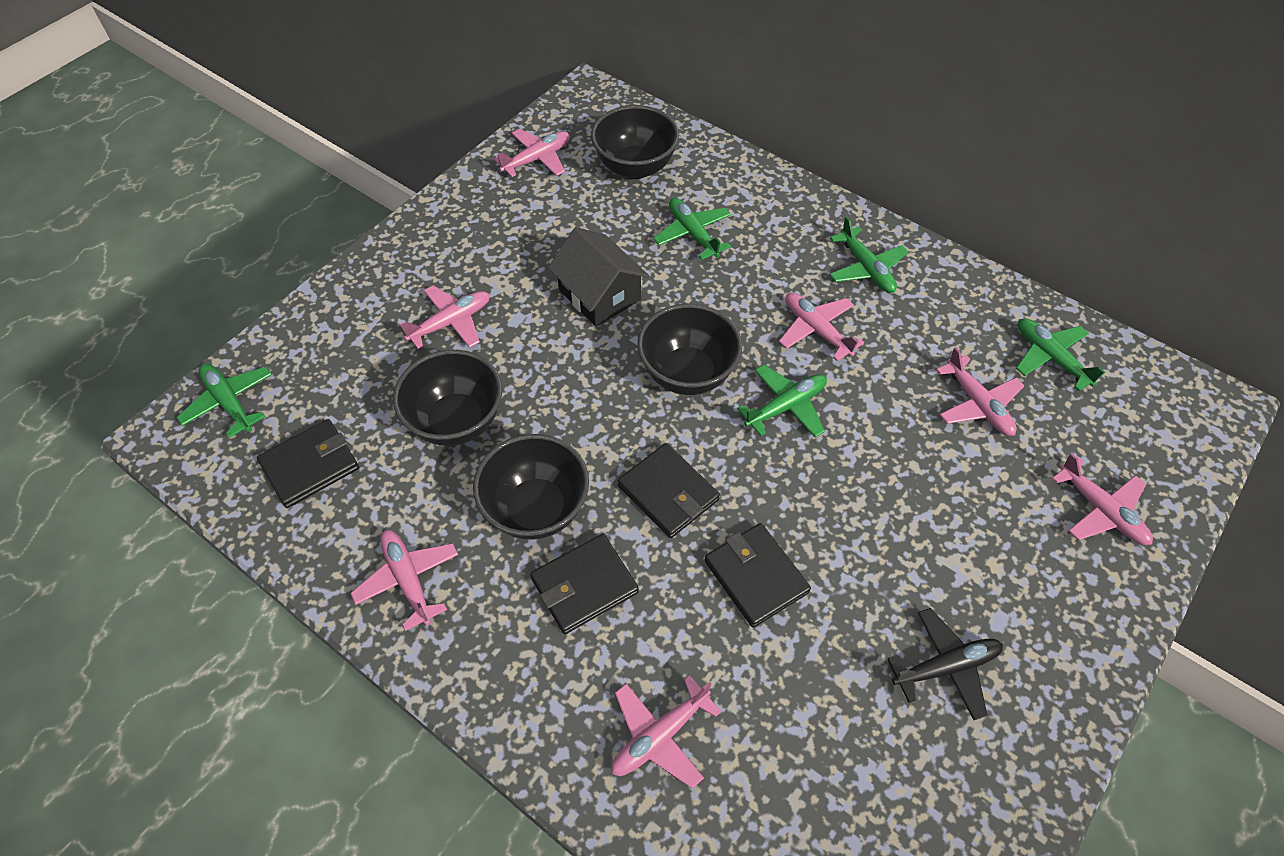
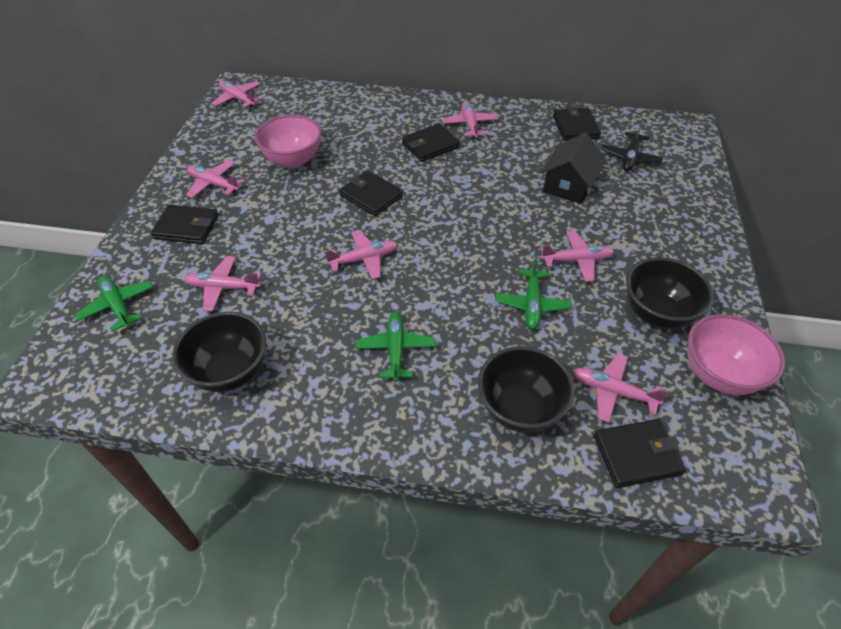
black bowl: 4 -> 3
black wallet: 4 -> 5
green plane: 5 -> 3
pink bowl: 0 -> 2

